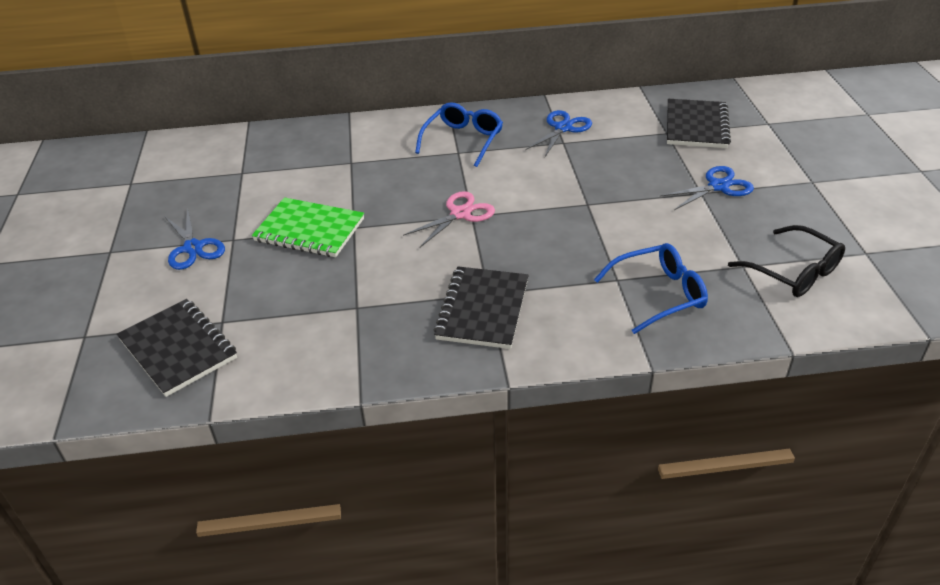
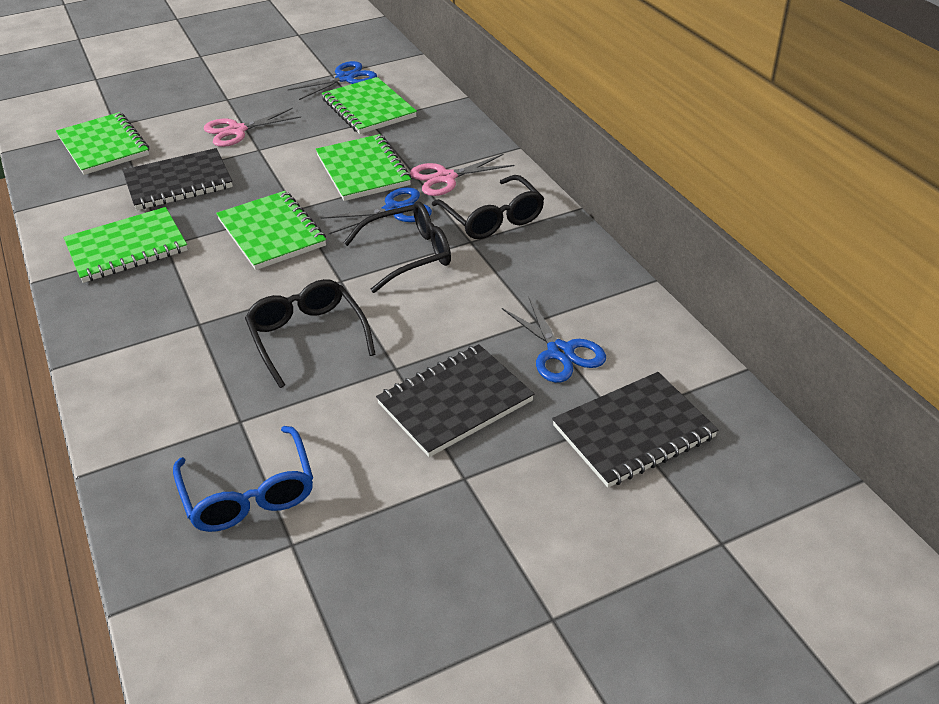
black glasses: 1 -> 3
blue glasses: 2 -> 1
green notebook: 1 -> 5
pink scissors: 1 -> 2

